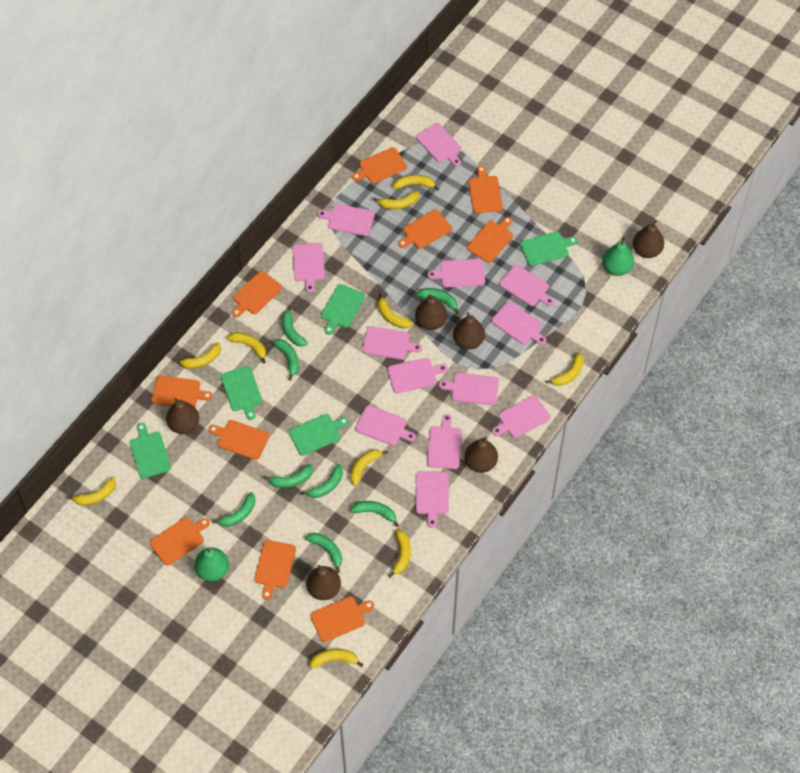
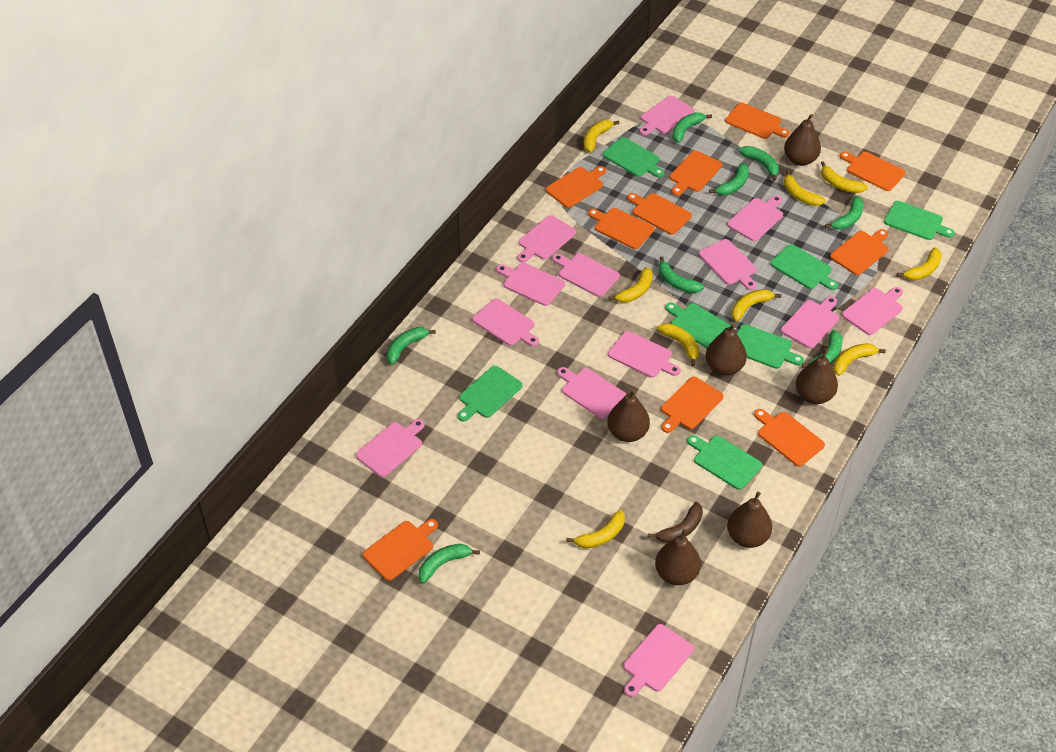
brown banana: 0 -> 1
green cutting board: 5 -> 7
green pear: 2 -> 0
yellow banana: 10 -> 9

